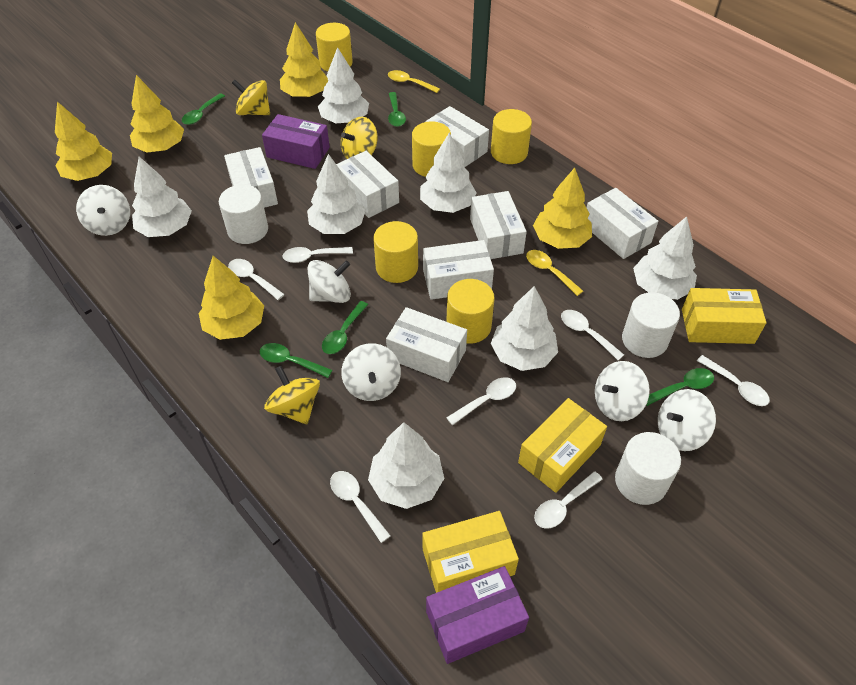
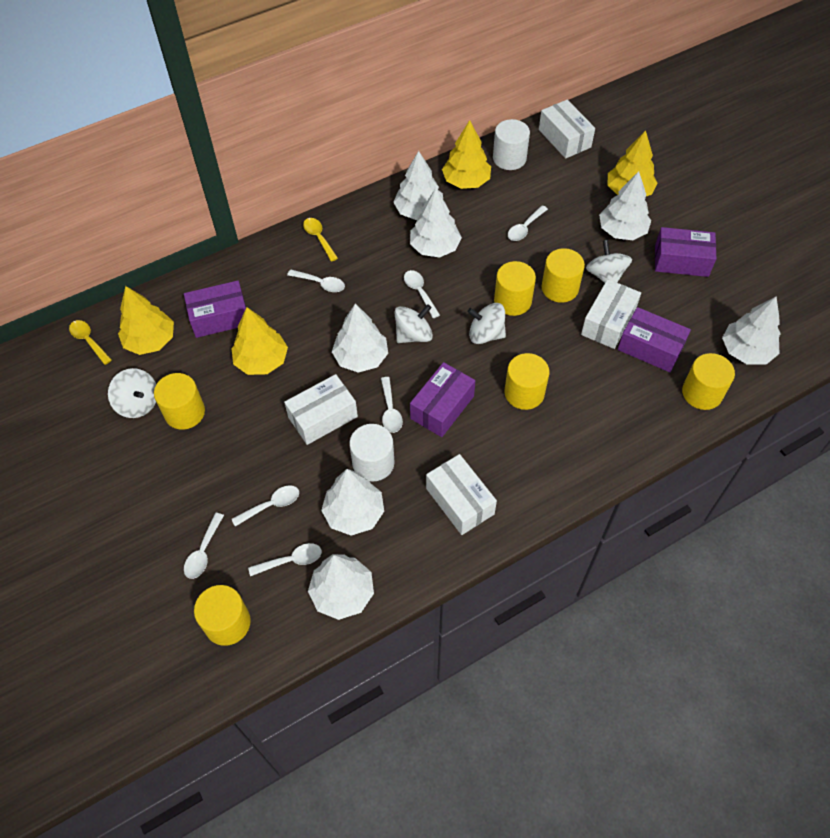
green spoon: 5 -> 0
purple box: 2 -> 4
white box: 7 -> 4
white cylinder: 3 -> 2
white spinning top: 5 -> 4
yellow box: 3 -> 0
yellow cylinder: 5 -> 6
yellow spinning top: 3 -> 0
yellow tree: 5 -> 4

